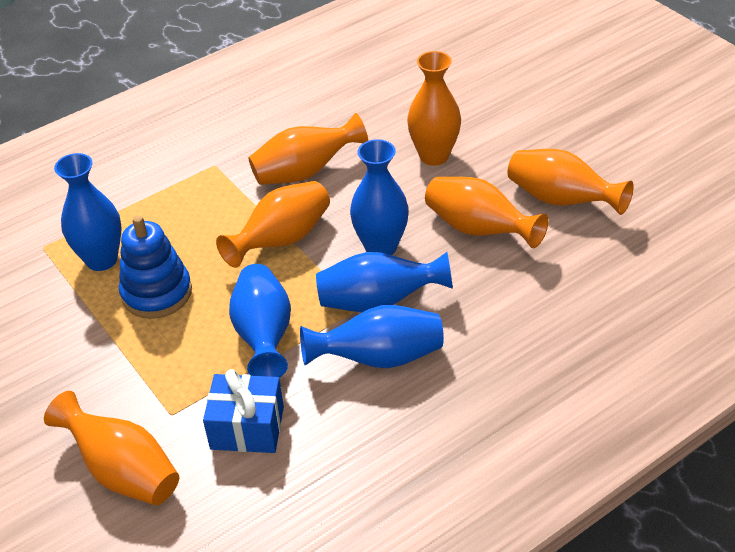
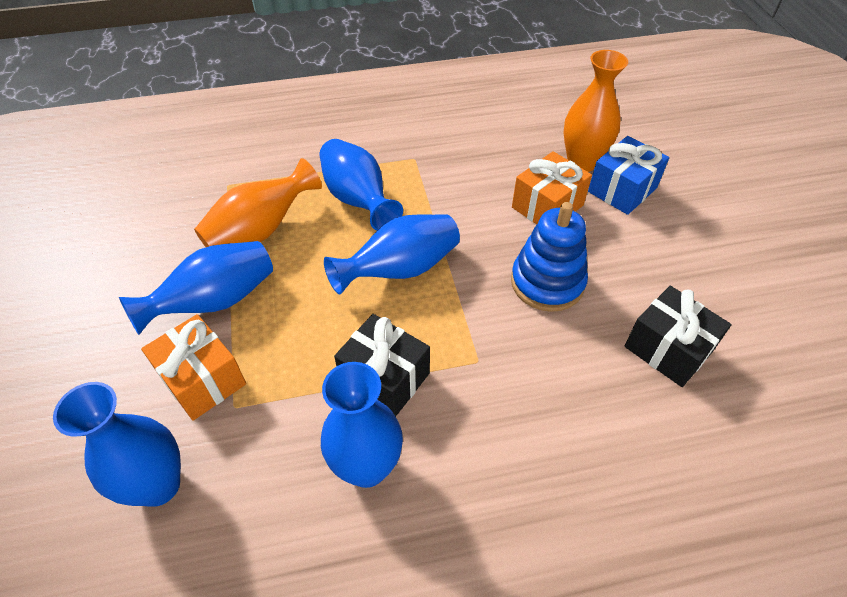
black gift: 0 -> 2
orange gift: 0 -> 2
orange vase: 6 -> 2

